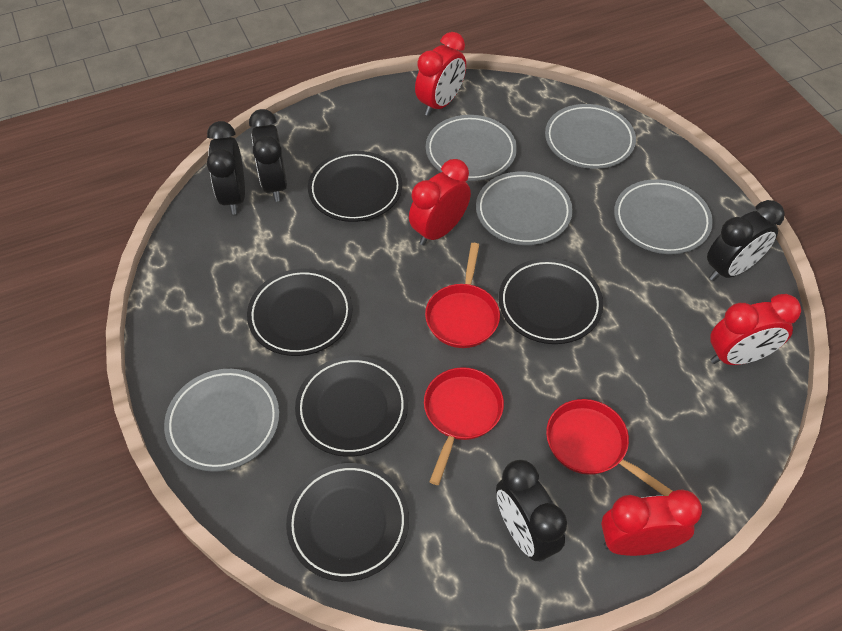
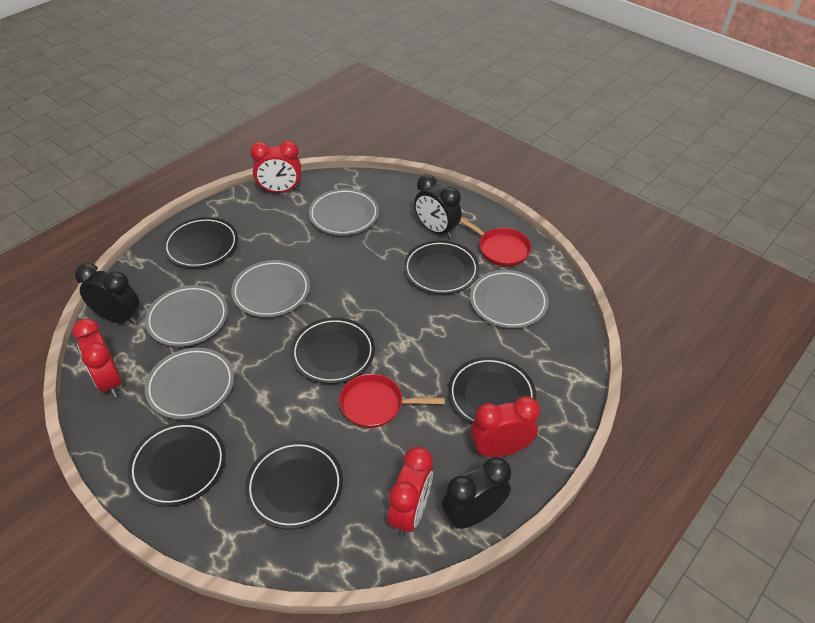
black clock: 4 -> 3
black plate: 5 -> 6
red pan: 3 -> 2

